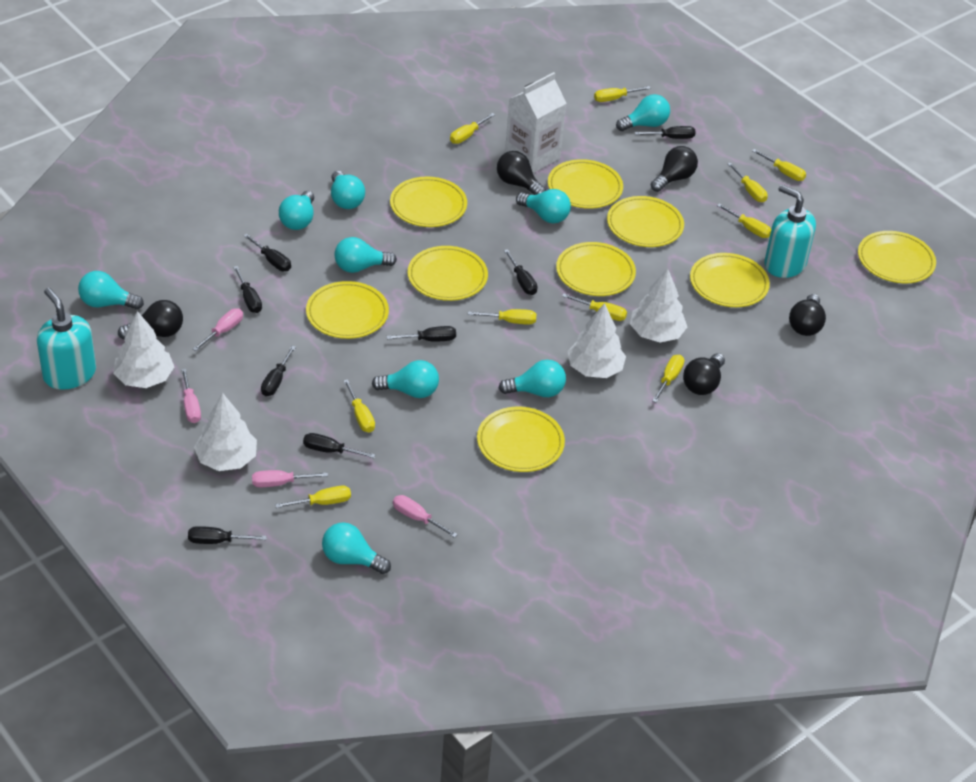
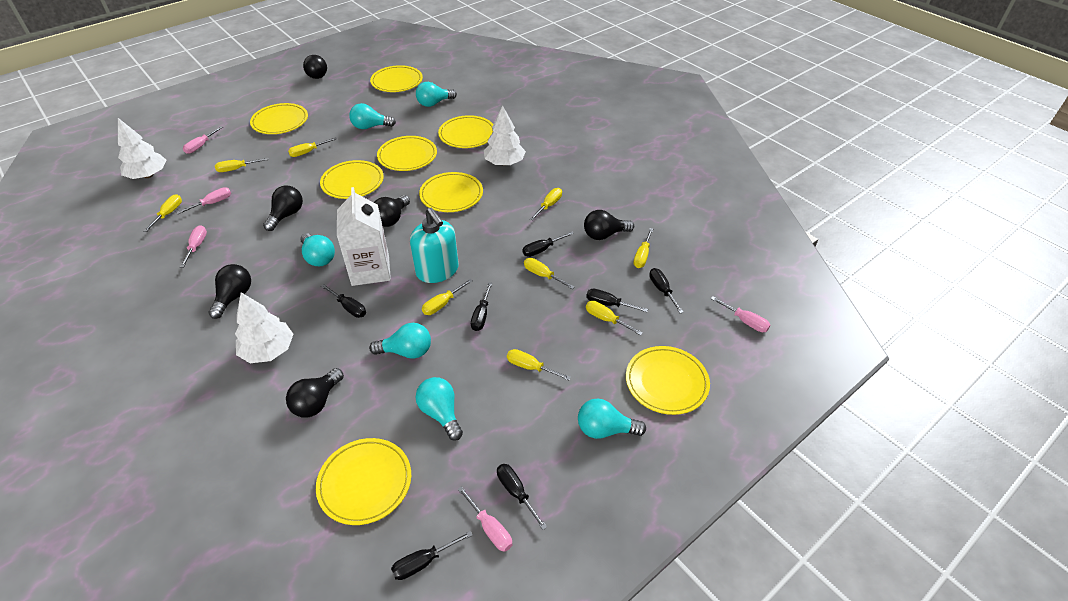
black light bulb: 5 -> 6
black screwdriver: 8 -> 7
pink screwdriver: 4 -> 5
turquoise light bulb: 9 -> 6
turquoise soap dispenser: 2 -> 1
white tree: 4 -> 3
yellow plate: 9 -> 8
yellow screwdriver: 10 -> 9

